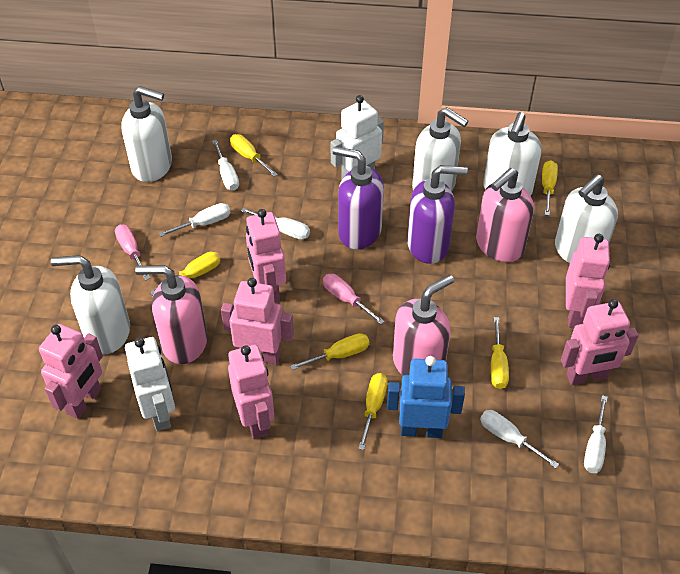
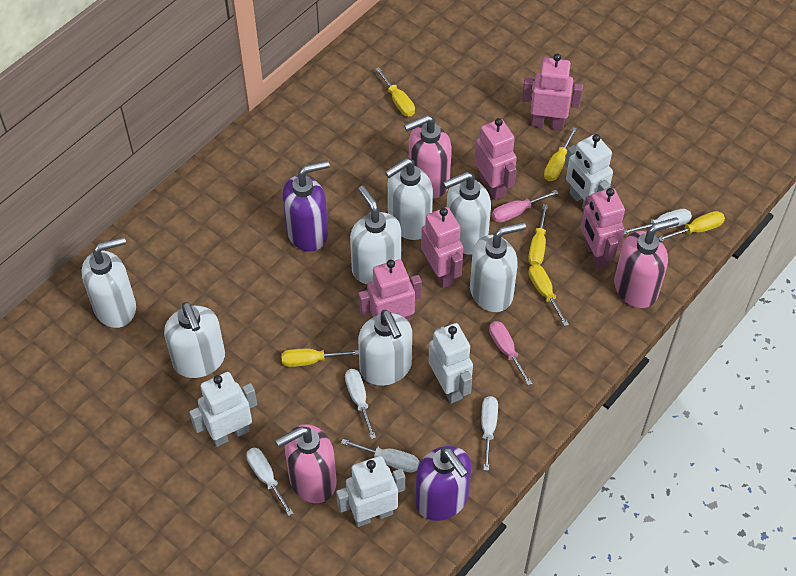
blue robot: 1 -> 0
pink robot: 6 -> 5
white robot: 2 -> 4
white soap dispenser: 5 -> 7

